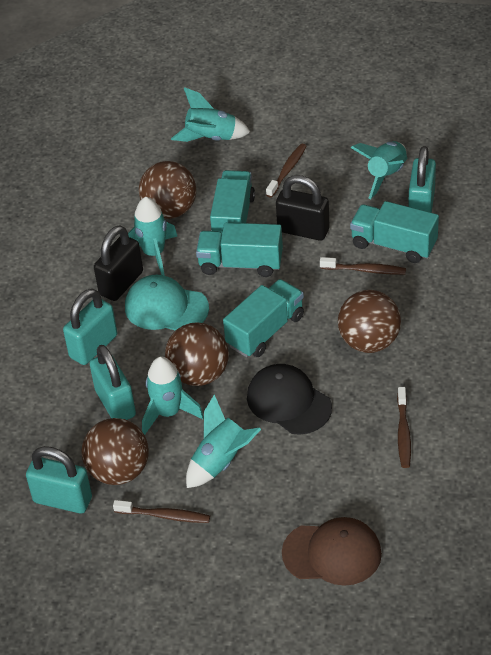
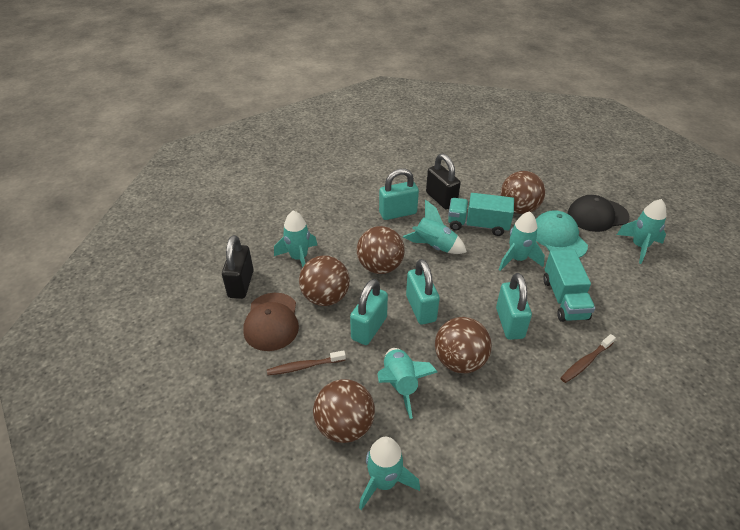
brown ball: 4 -> 5
brown toothbrush: 4 -> 2
turquoise rocket: 5 -> 6
turquoise truck: 4 -> 2

